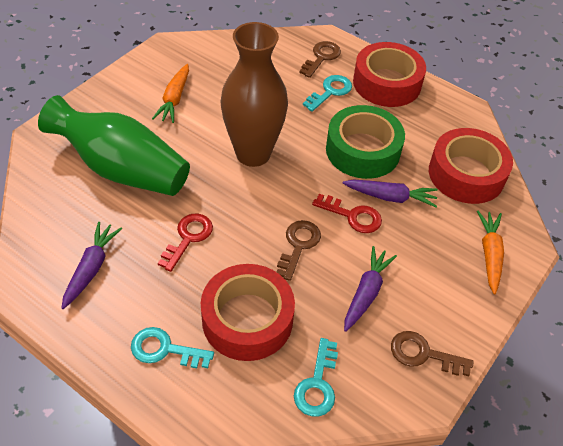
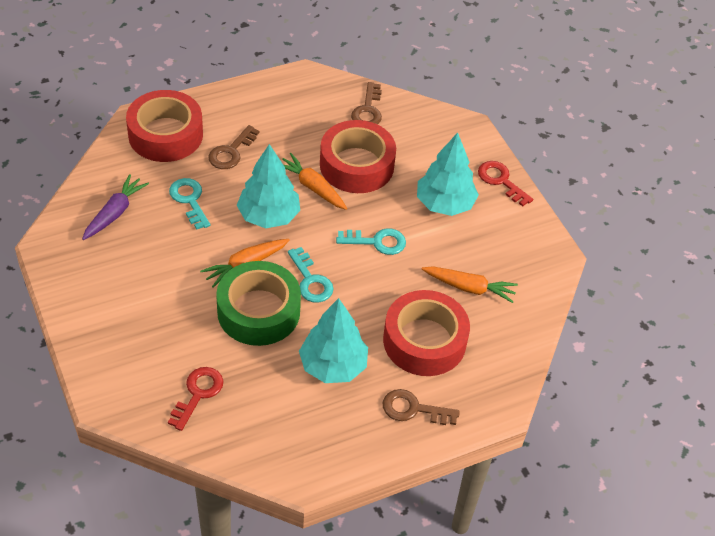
brown vase: 1 -> 0
green vase: 1 -> 0
orange carrot: 2 -> 3
purple carrot: 3 -> 1
turquoise tree: 0 -> 3

